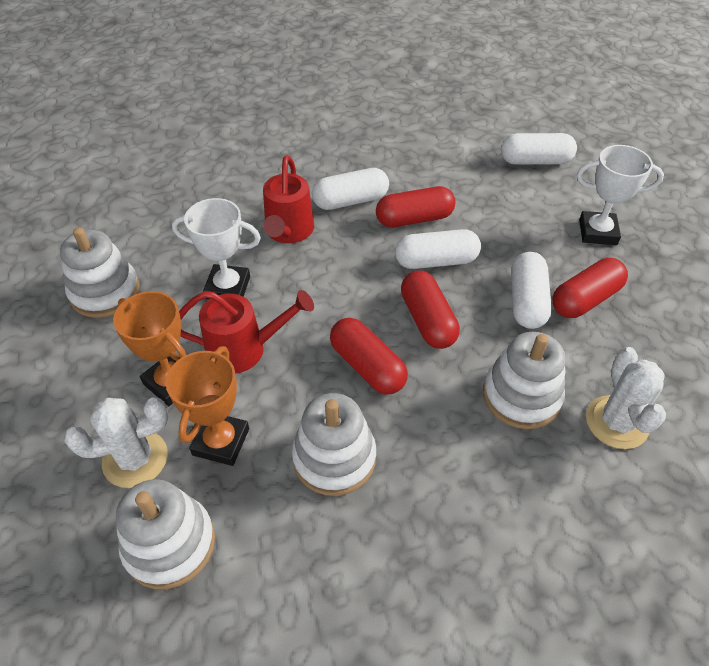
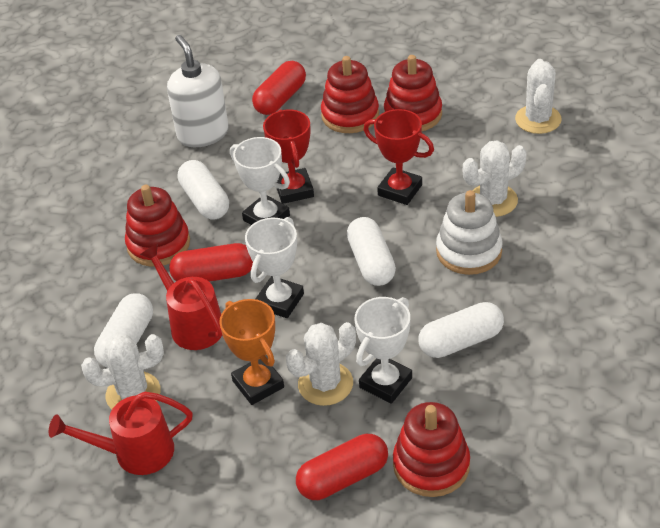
orange trophy: 2 -> 1
red capsule: 4 -> 3
red stacking toy: 0 -> 4
red trophy: 0 -> 2
white cactus: 2 -> 4
white soap dispenser: 0 -> 1
white stacking toy: 4 -> 1
white trophy: 2 -> 3

